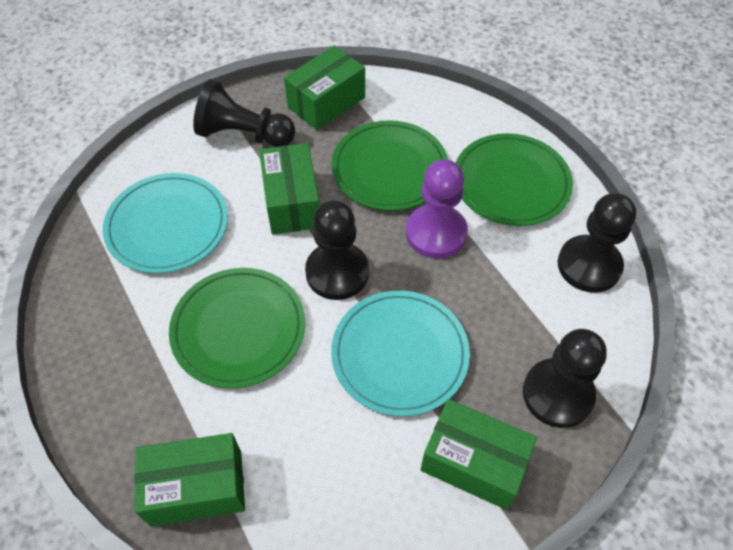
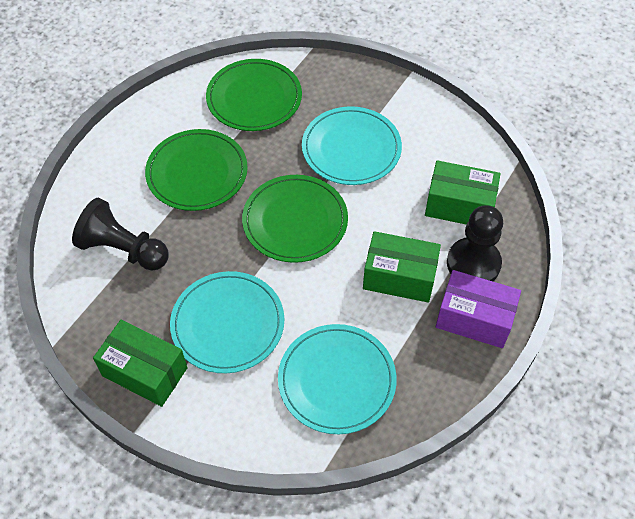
black pawn: 4 -> 2
green box: 4 -> 3
purple box: 0 -> 1
purple pawn: 1 -> 0
turquoise plate: 2 -> 3

